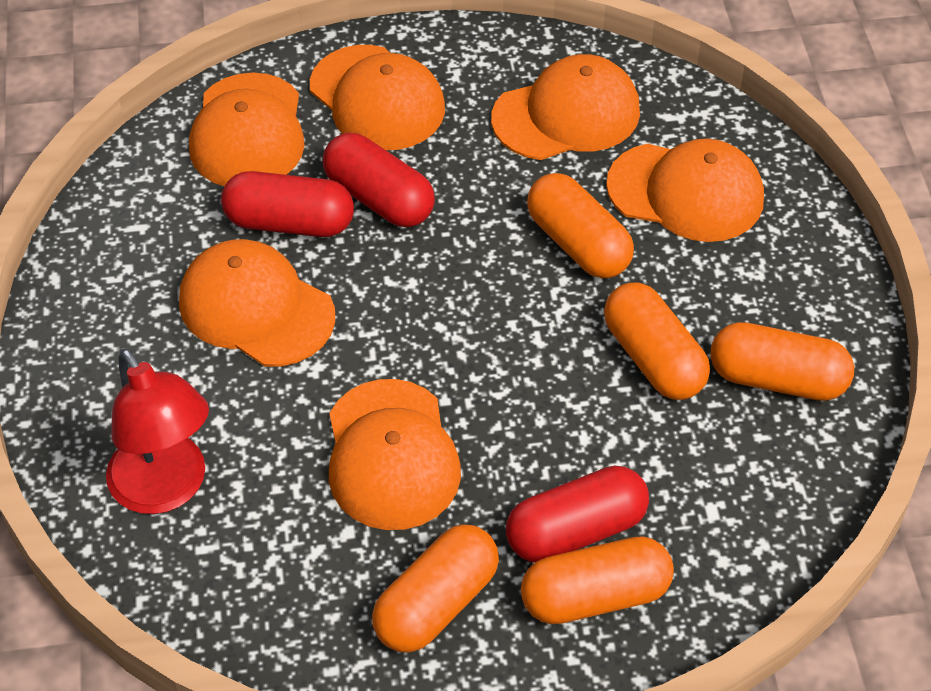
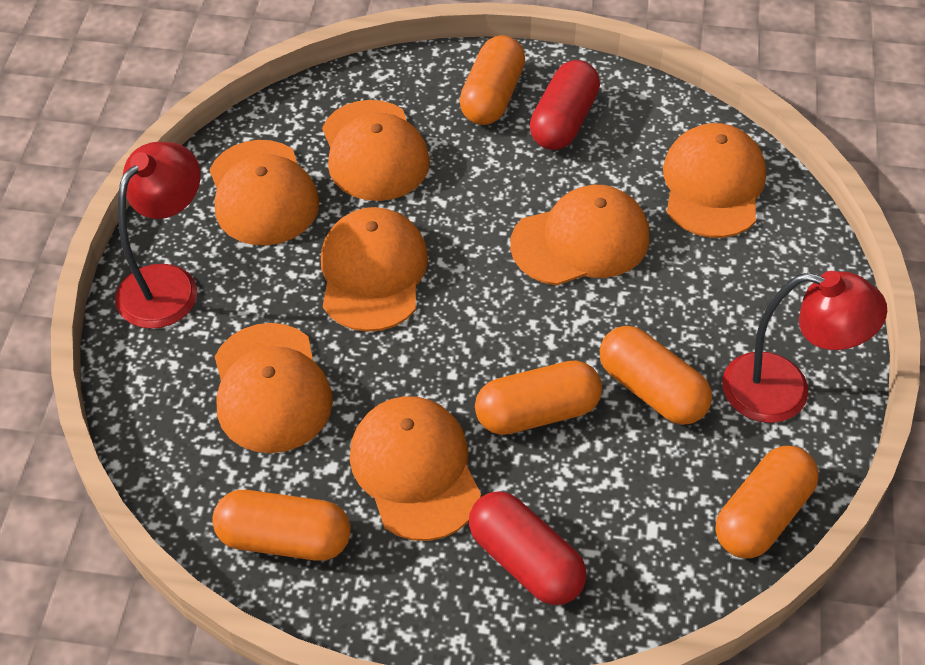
orange cap: 6 -> 7
red capsule: 3 -> 2
red lamp: 1 -> 2

